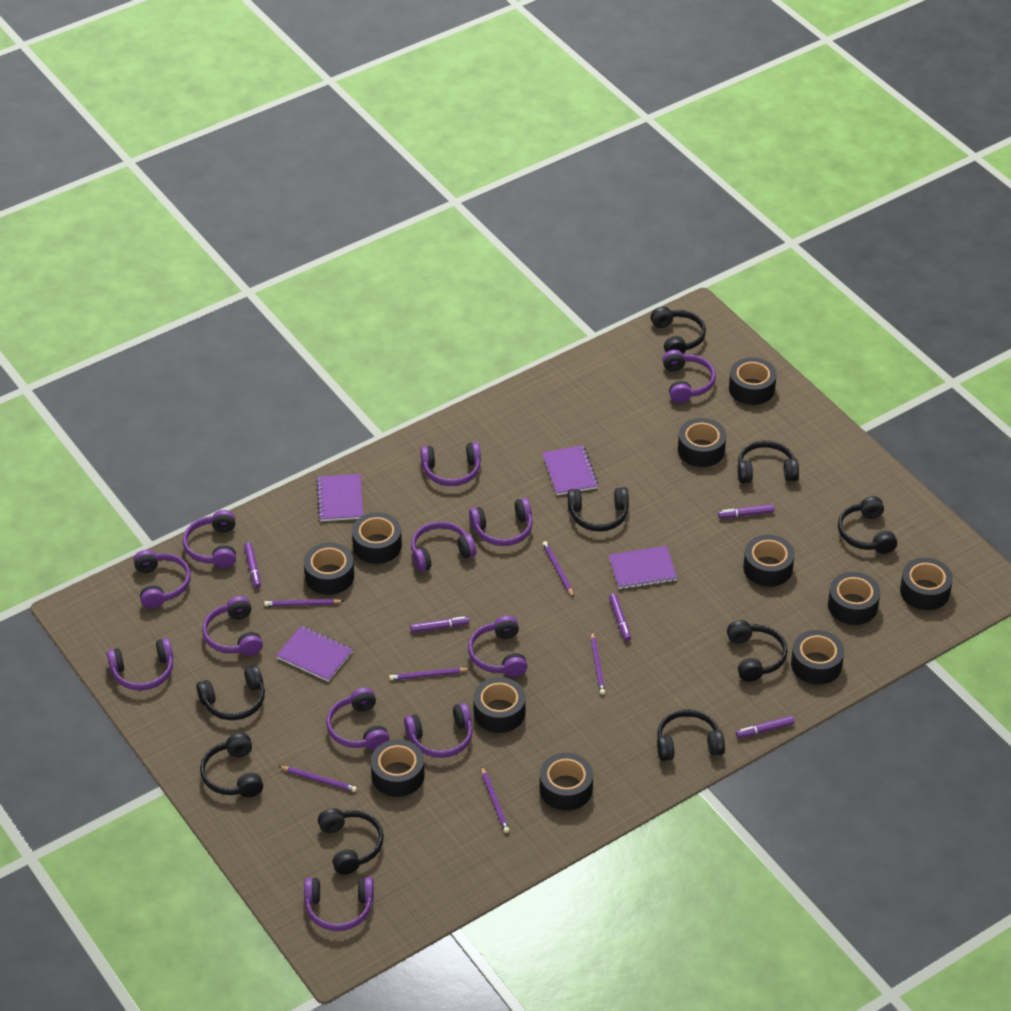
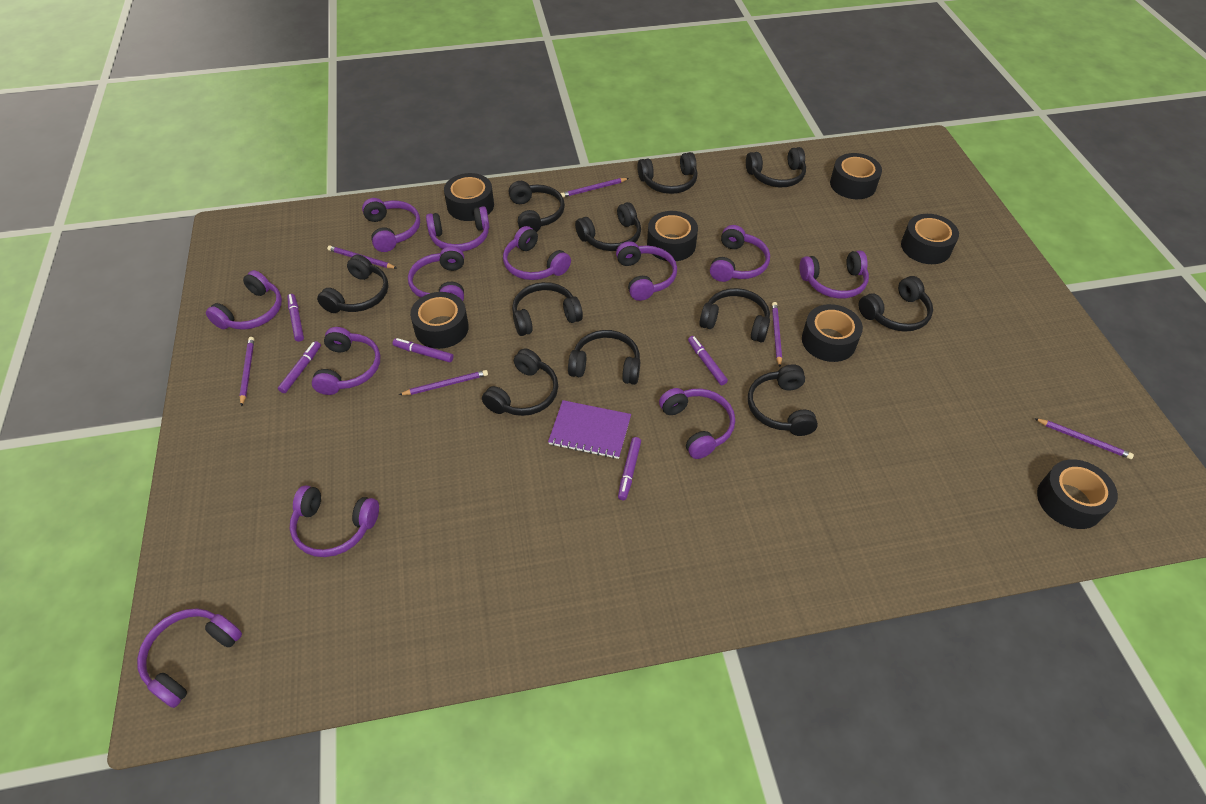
black headphones: 9 -> 11
black tape: 11 -> 7
purple notebook: 4 -> 1

